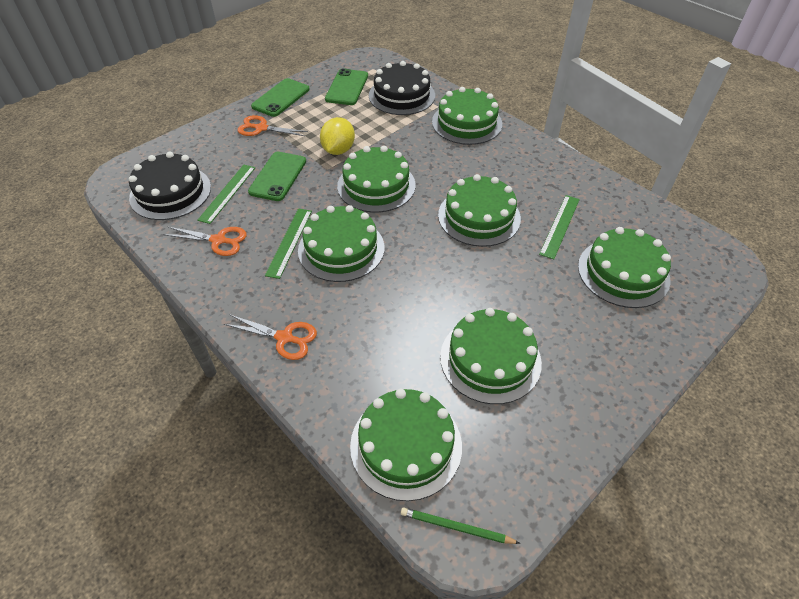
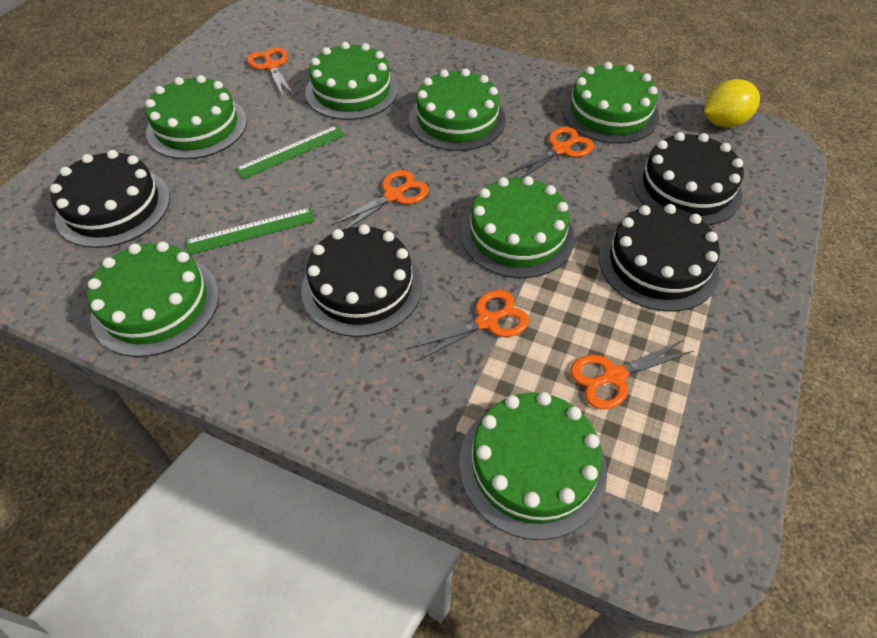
black cake: 2 -> 4
green pencil: 1 -> 0
green phone: 3 -> 0
green ruler: 3 -> 2
orange scissors: 3 -> 5

